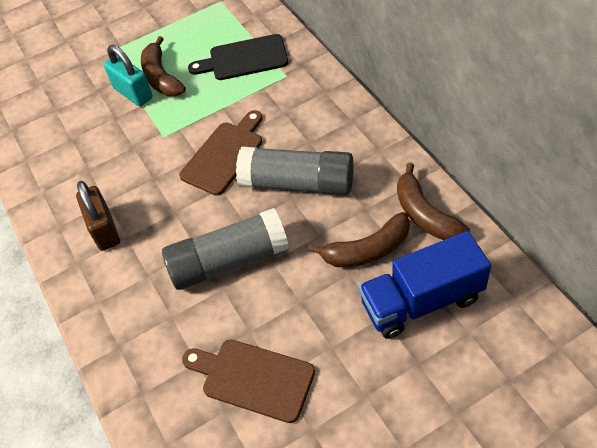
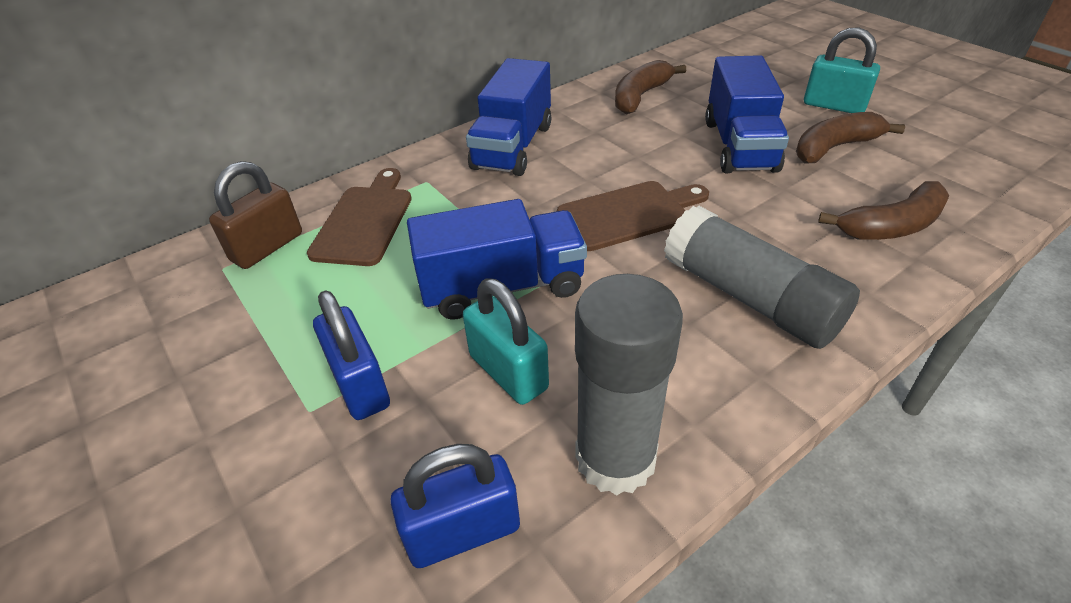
black cutting board: 1 -> 0
blue padlock: 0 -> 2
blue truck: 1 -> 3
turquoise padlock: 1 -> 2

